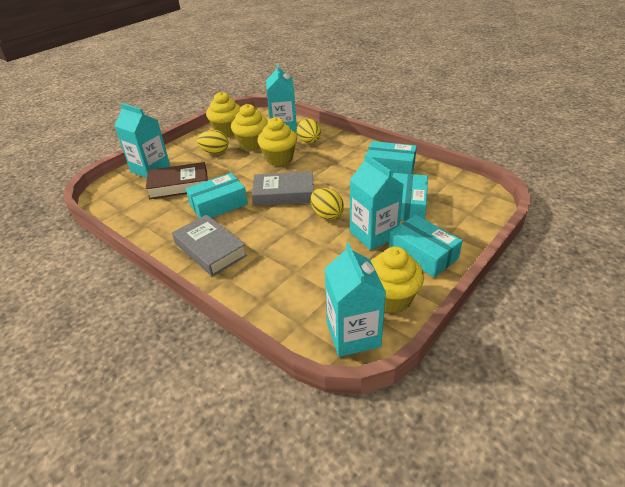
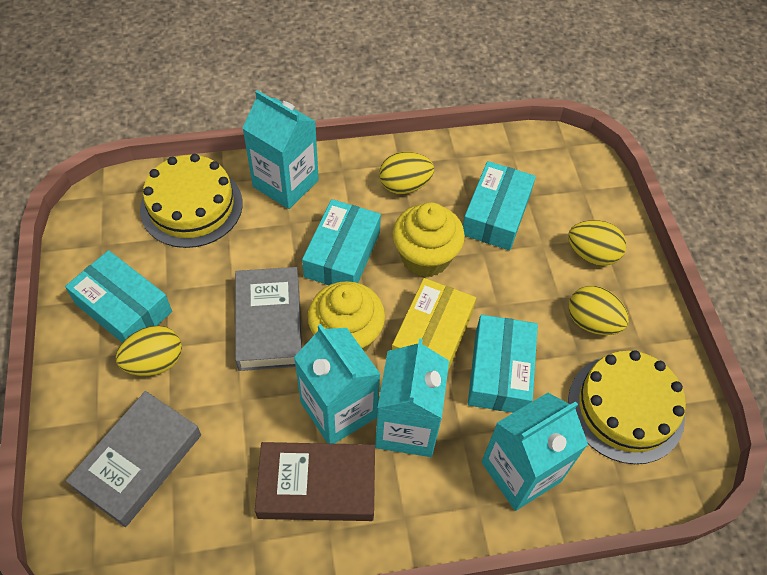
yellow box: 0 -> 1
yellow cake: 0 -> 2
yellow cupcake: 4 -> 2
yellow egg: 3 -> 4

